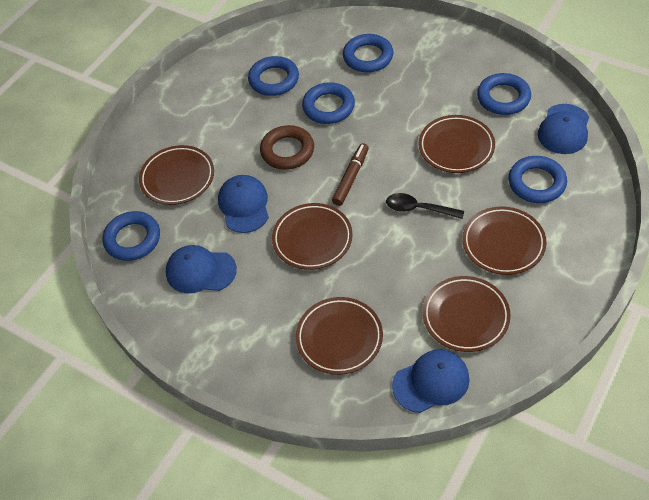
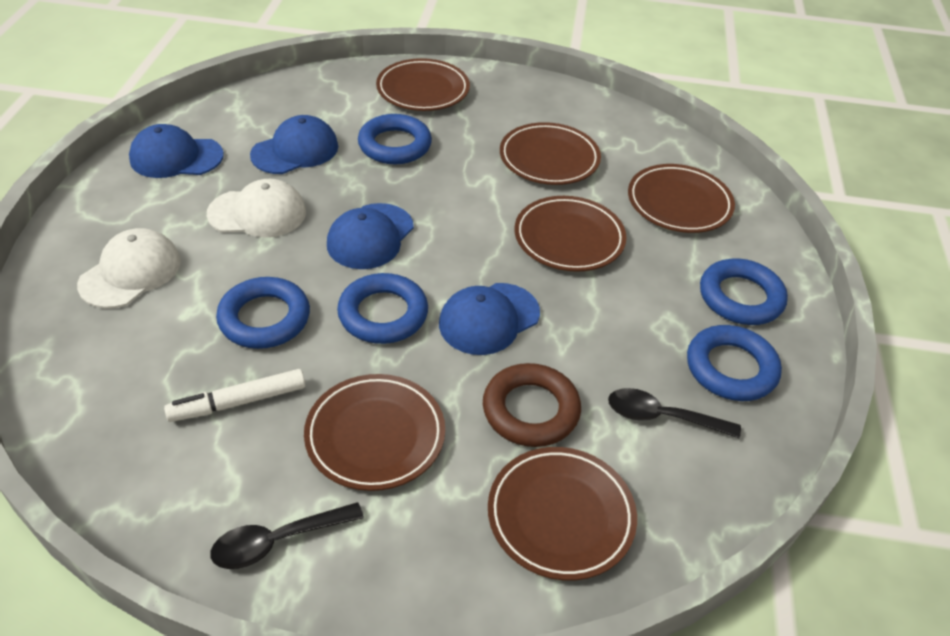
black spoon: 1 -> 2
blue ring: 6 -> 5
brown marker: 1 -> 0
white cap: 0 -> 2
white marker: 0 -> 1

